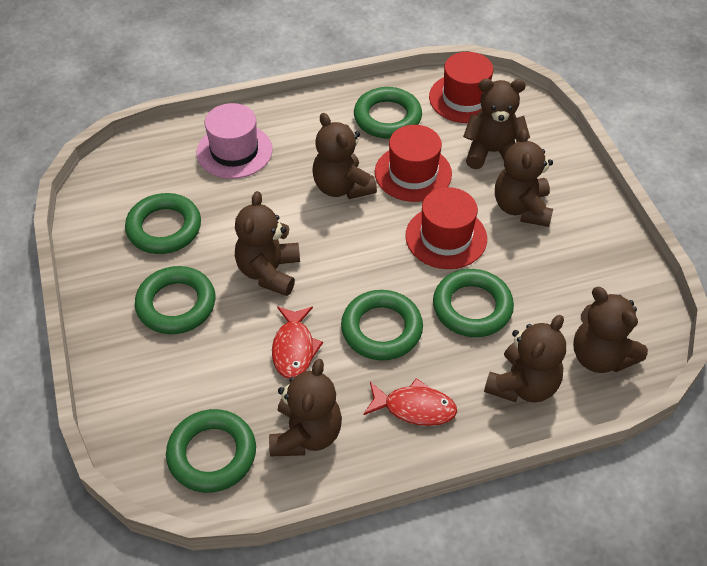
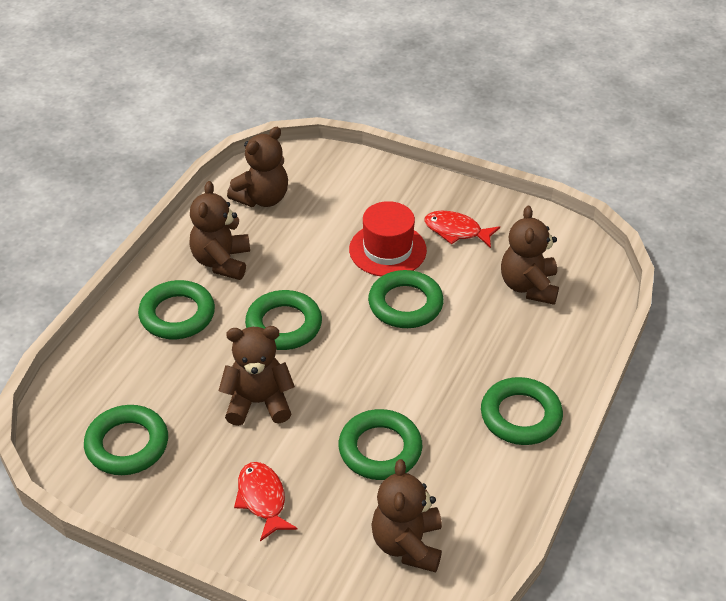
brown teddy bear: 7 -> 5
pink hat: 1 -> 0
red hat: 3 -> 1

